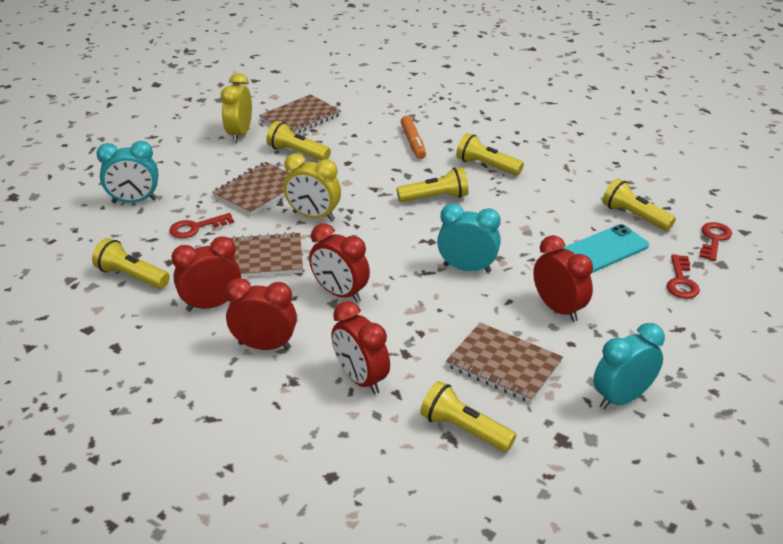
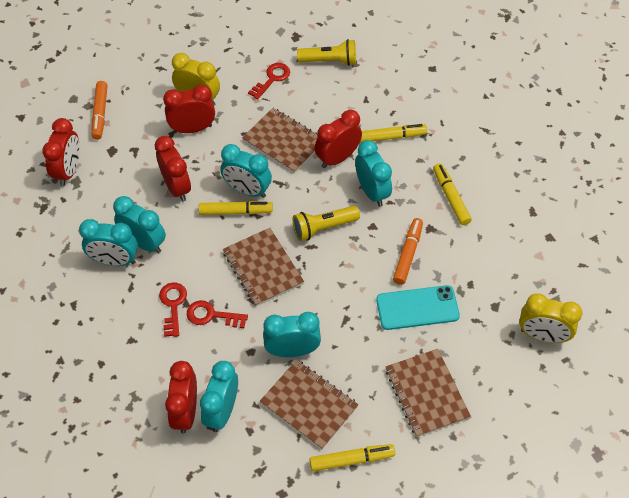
orange marker: 1 -> 2
turquoise clock: 3 -> 6
yellow flashlight: 6 -> 2
yellow marker: 0 -> 4

